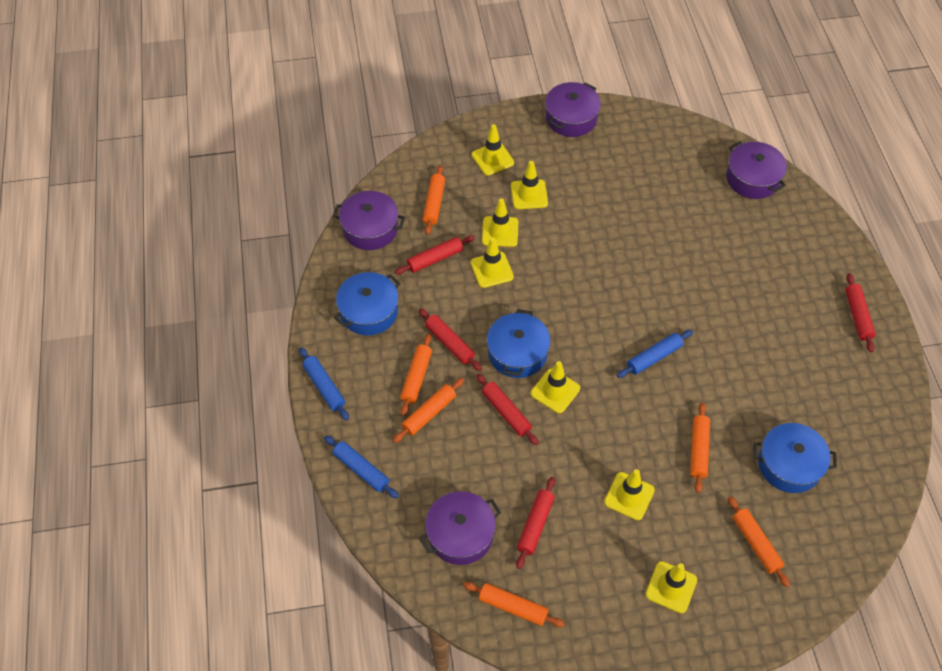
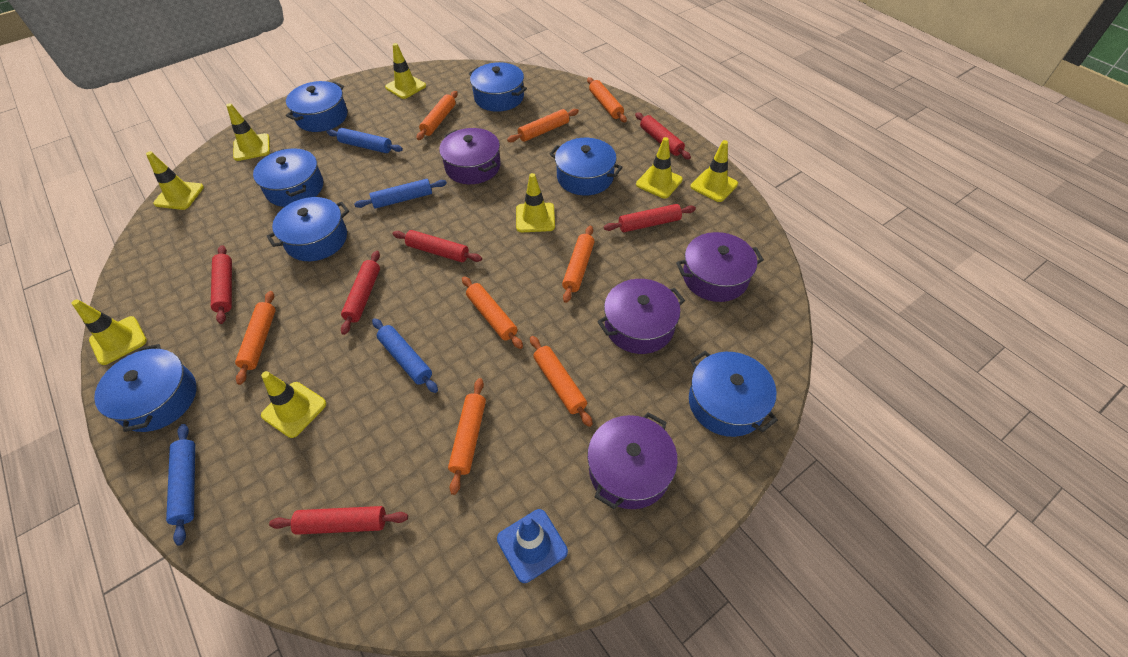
blue pot: 3 -> 7
blue rolling pin: 3 -> 4
blue traffic cone: 0 -> 1
orange rolling pin: 6 -> 8
red rolling pin: 5 -> 6
yellow traffic cone: 7 -> 8

